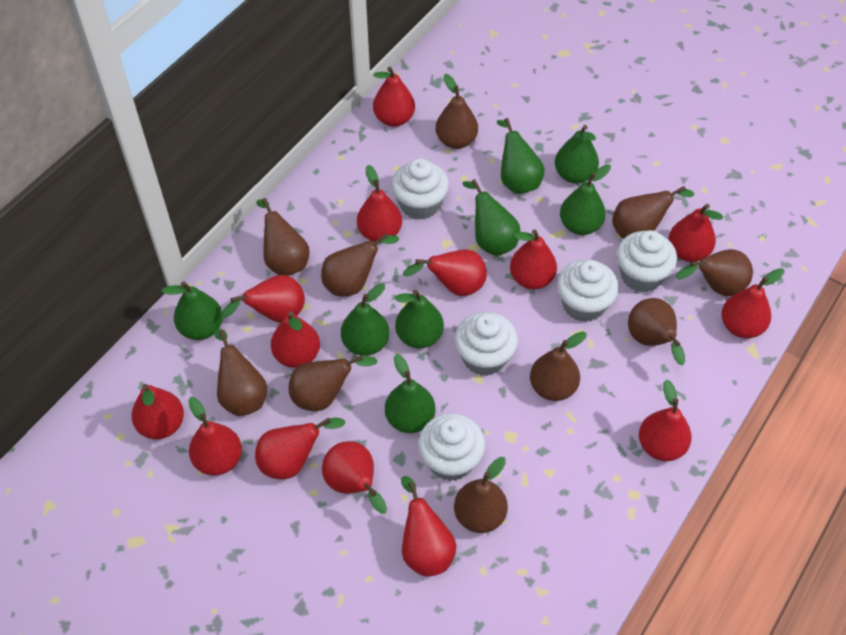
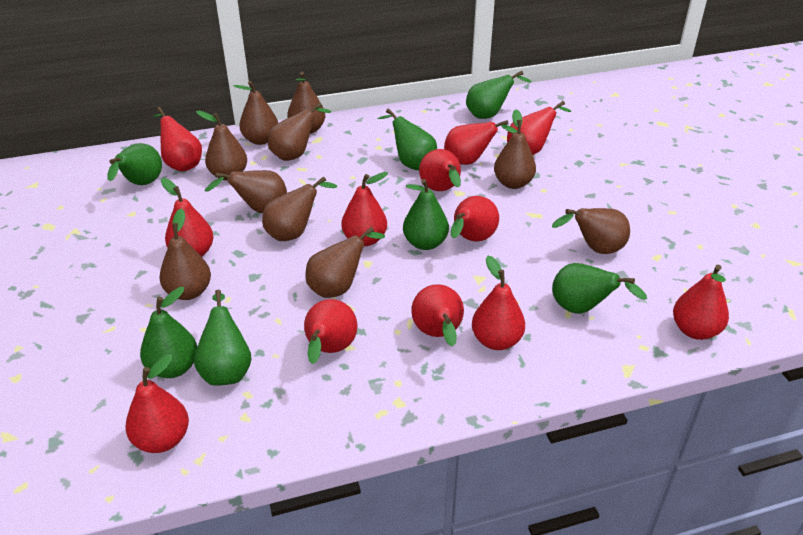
green pear: 8 -> 7
red pear: 14 -> 12
white cupcake: 5 -> 0

